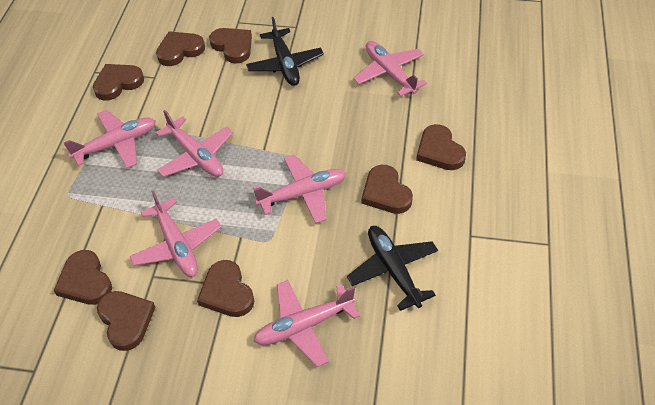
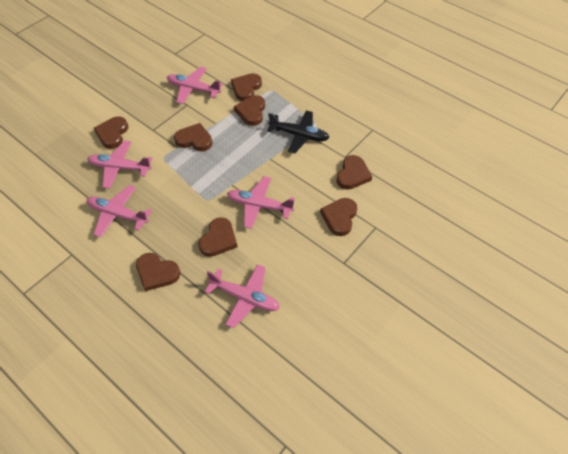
black plane: 2 -> 1
pink plane: 6 -> 5

